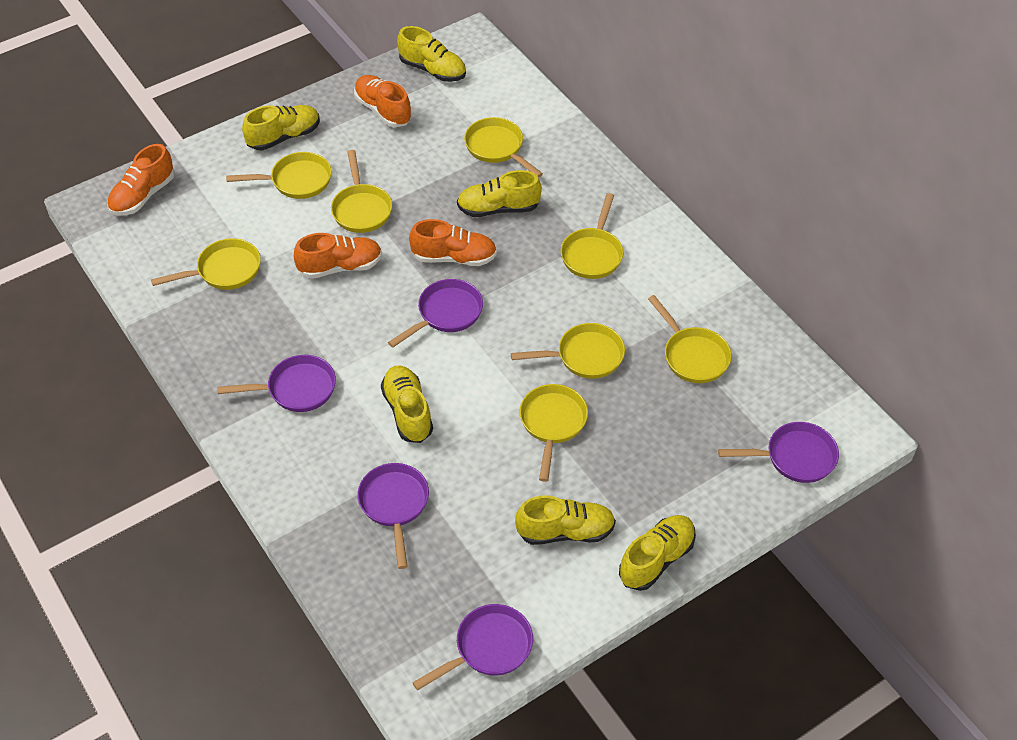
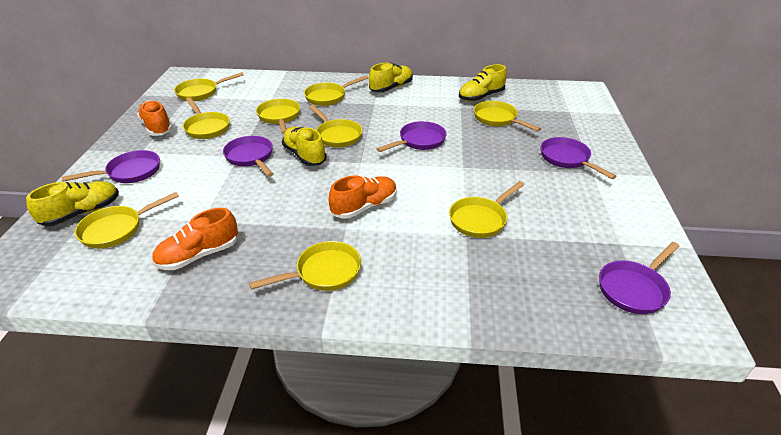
orange shoe: 4 -> 3
yellow pan: 8 -> 9
yellow shoe: 6 -> 4

